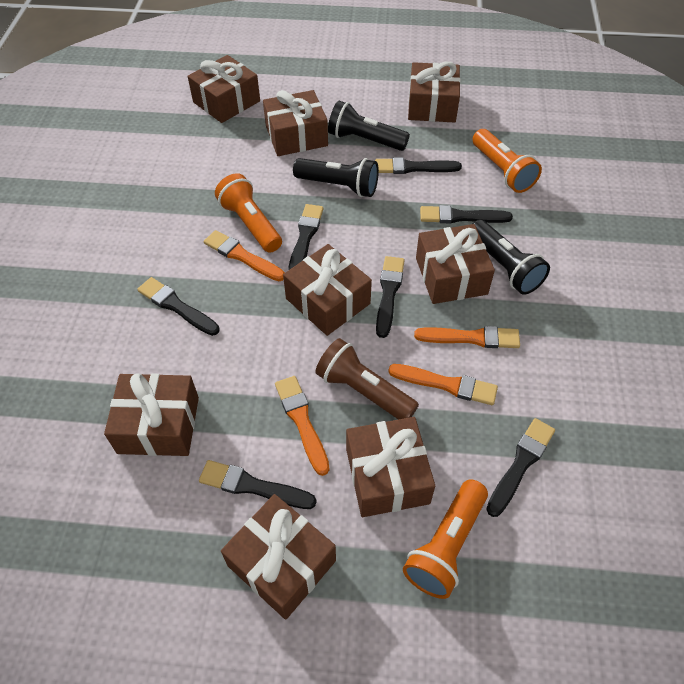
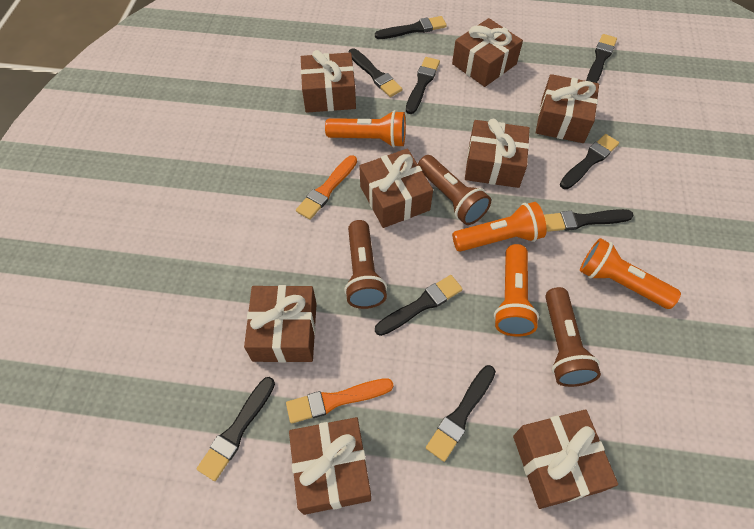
black brush: 7 -> 9
black flashlight: 3 -> 0
brown flashlight: 1 -> 3
orange brush: 4 -> 2
orange flashlight: 3 -> 4

